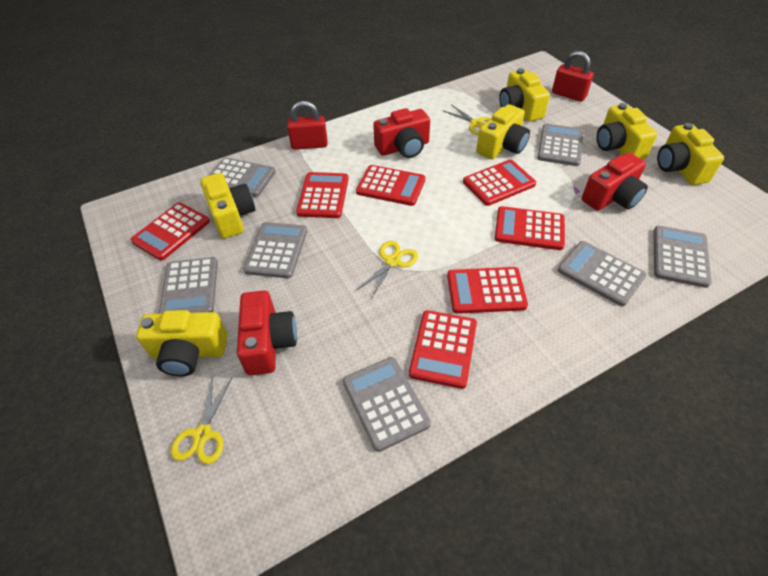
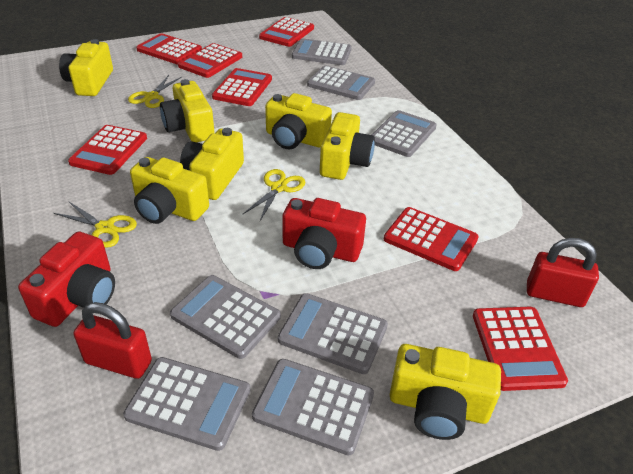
red camera: 3 -> 2
yellow camera: 6 -> 7

